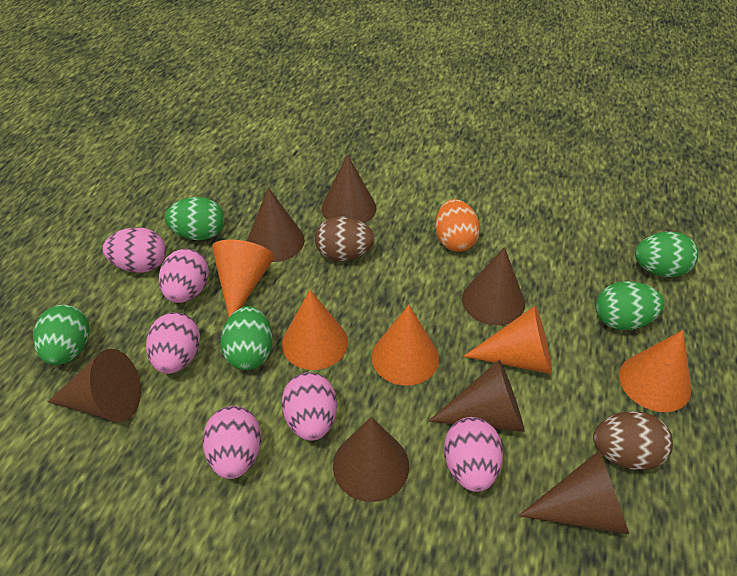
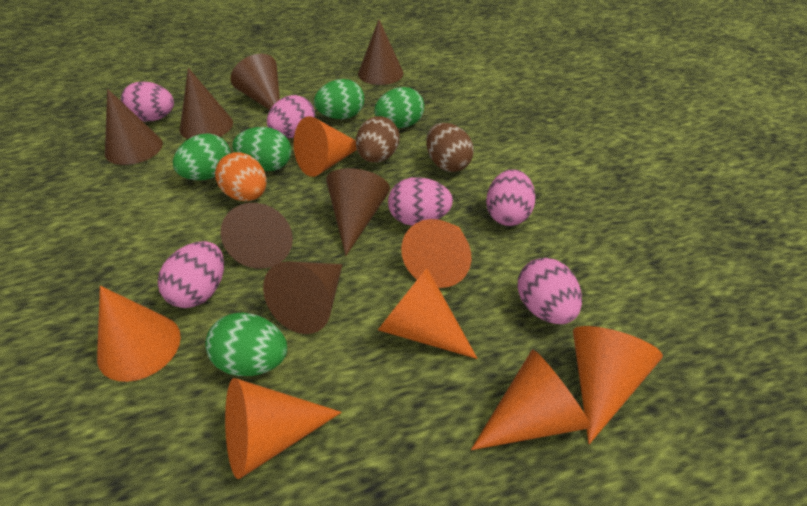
orange cone: 5 -> 7

